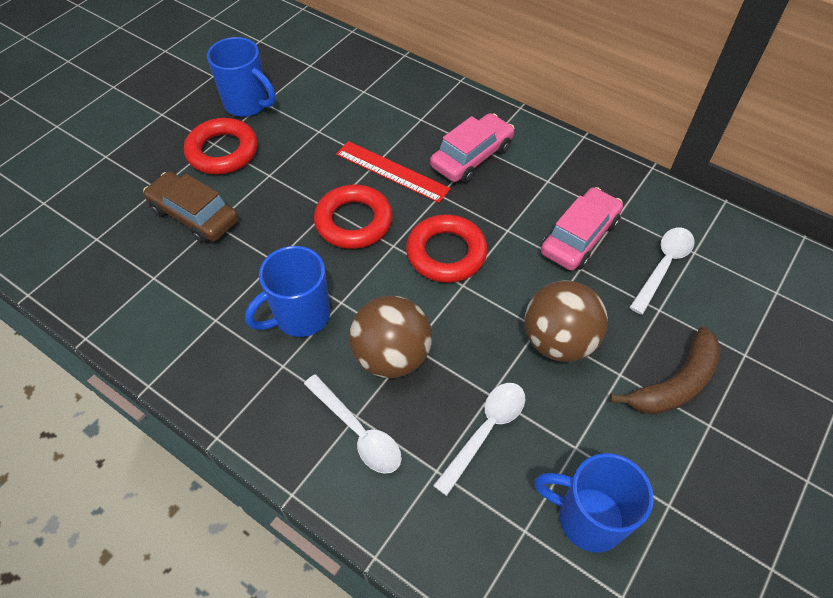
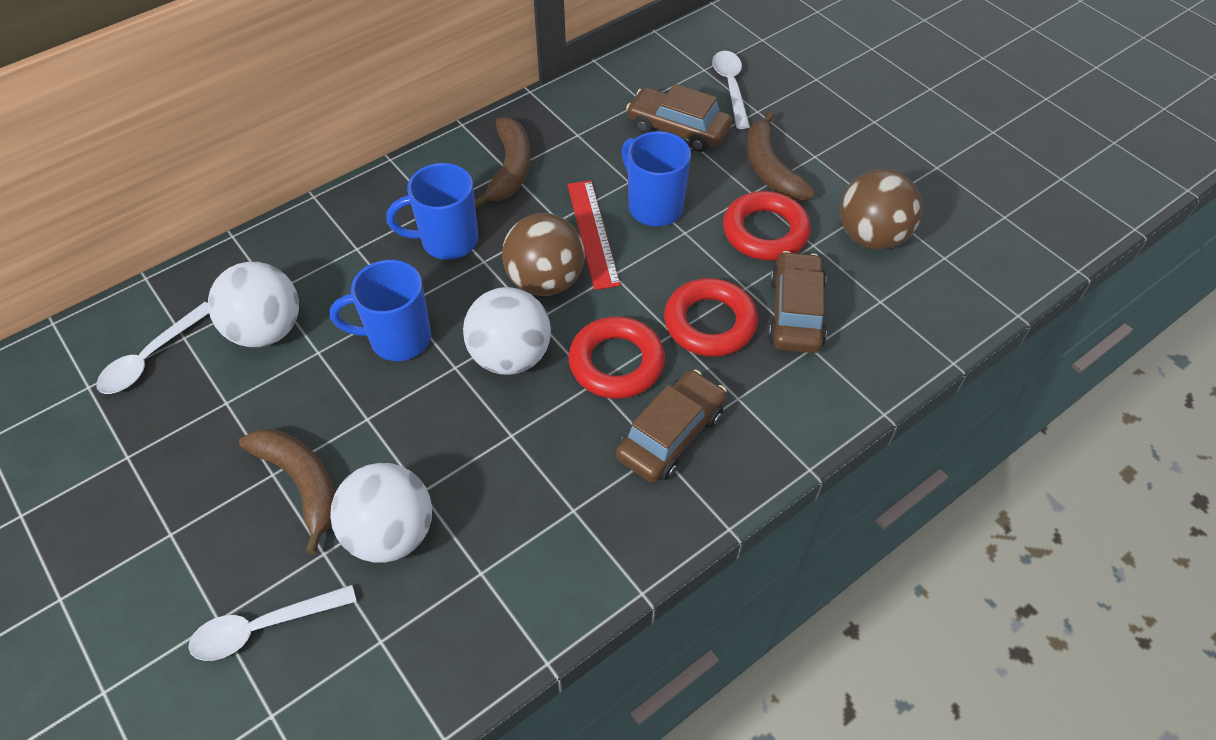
brown banana: 1 -> 3
brown car: 1 -> 3
pink car: 2 -> 0
white ball: 0 -> 3

